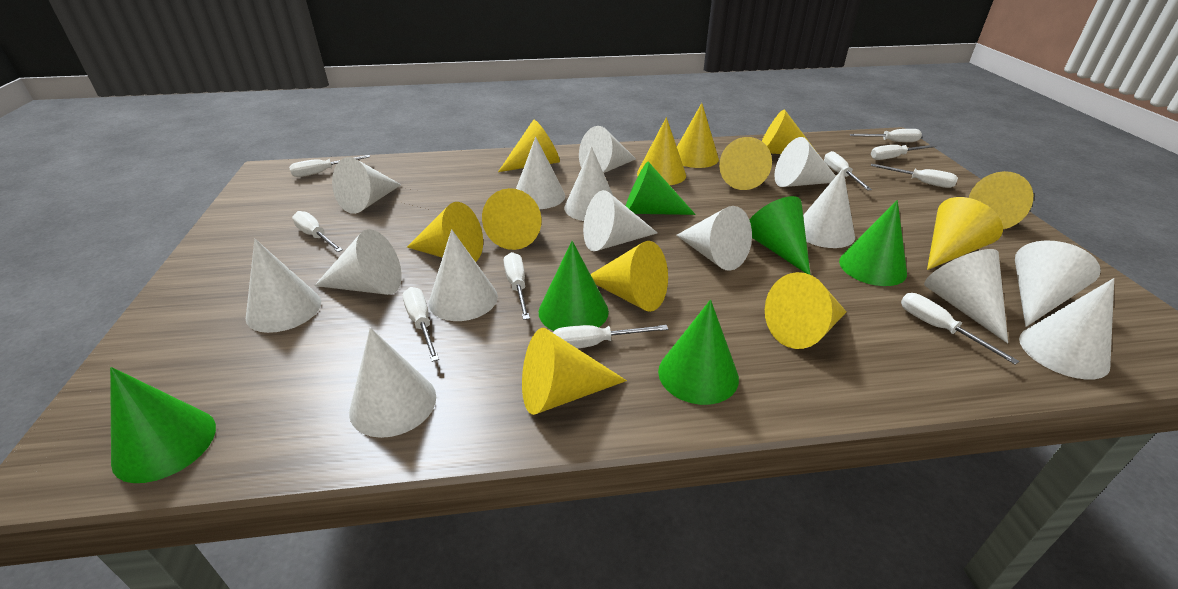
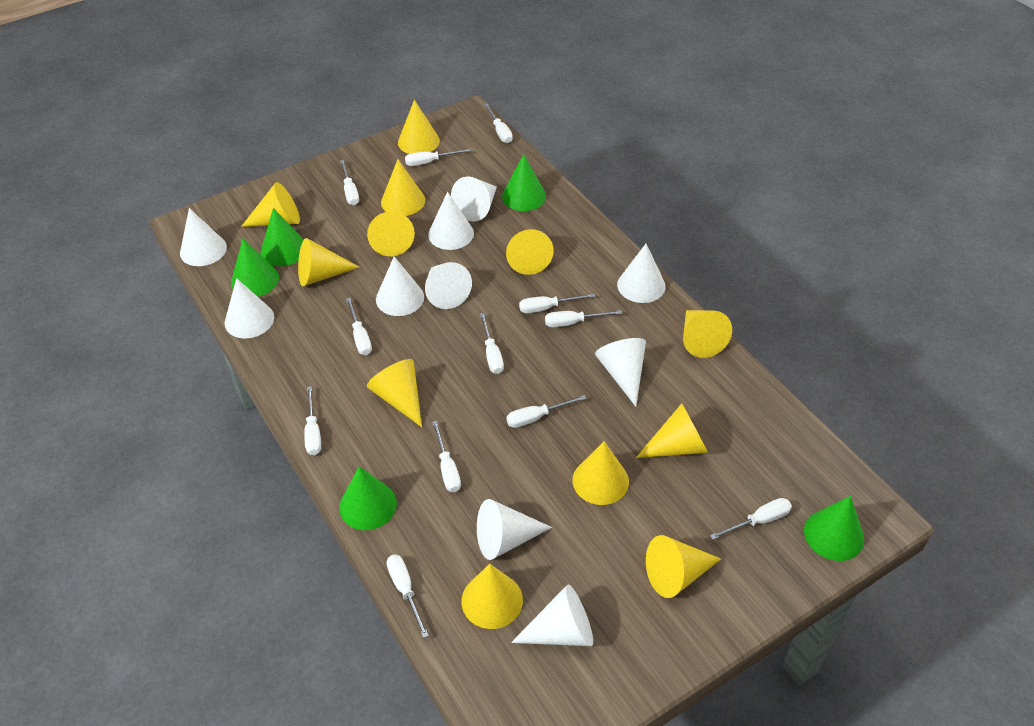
green cone: 6 -> 5
white cone: 15 -> 10
white screwdriver: 10 -> 12

